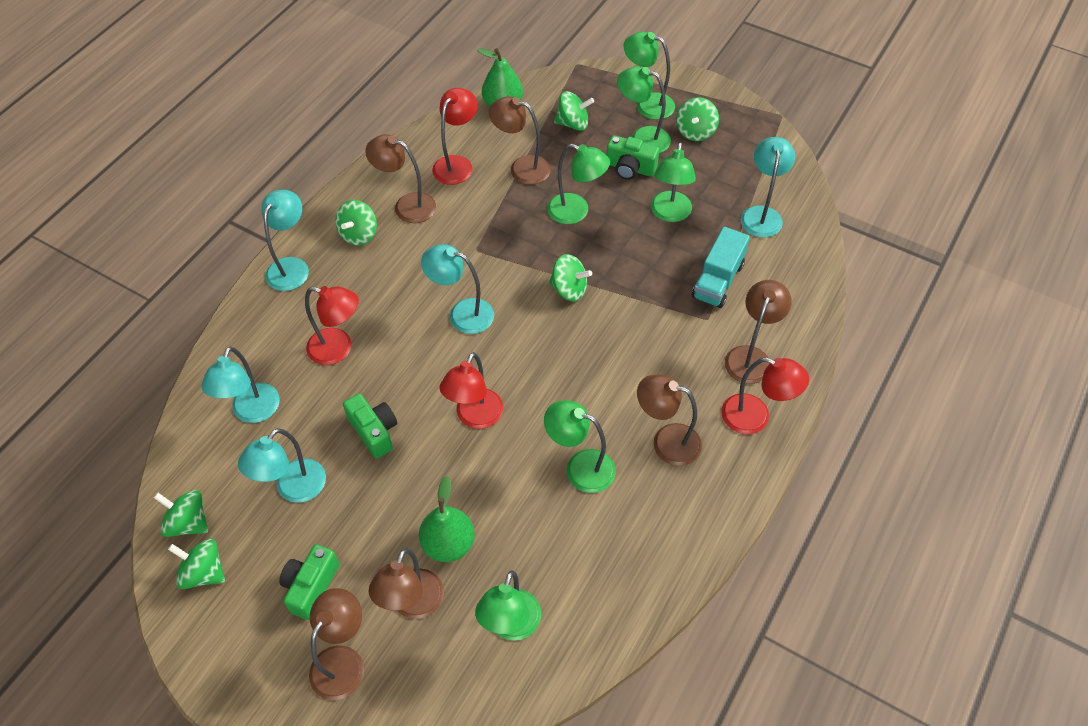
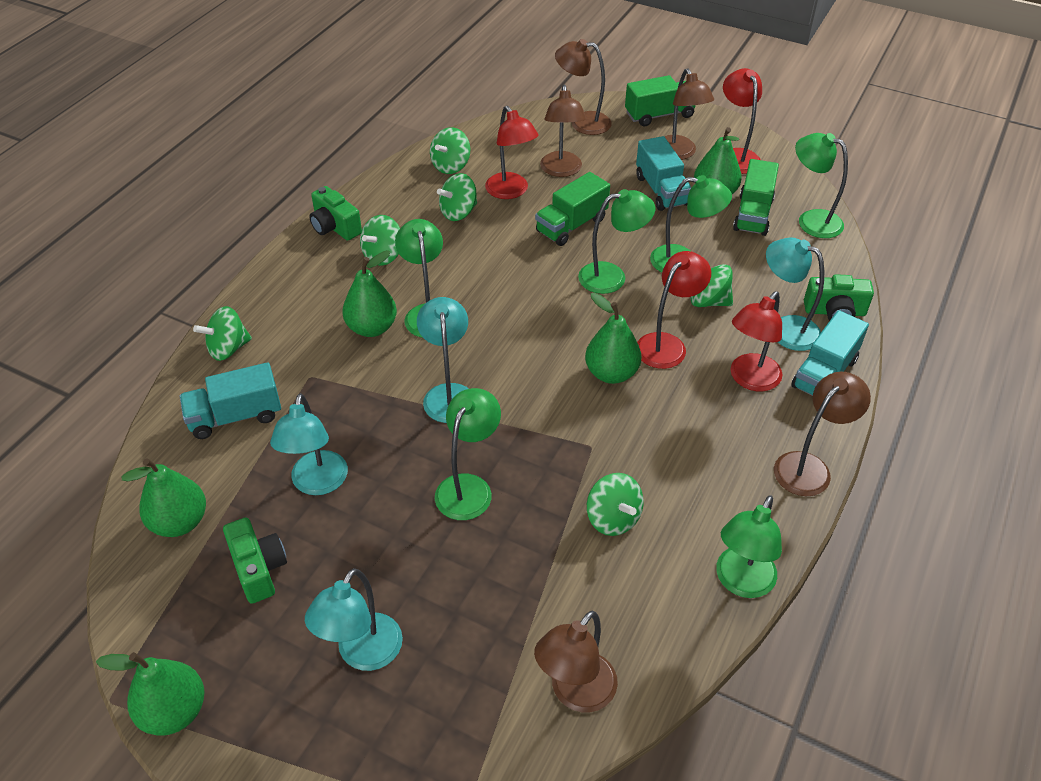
brown lamp: 6 -> 5
green pear: 2 -> 5
green truck: 0 -> 3
turquoise lamp: 5 -> 4
turquoise truck: 1 -> 3

